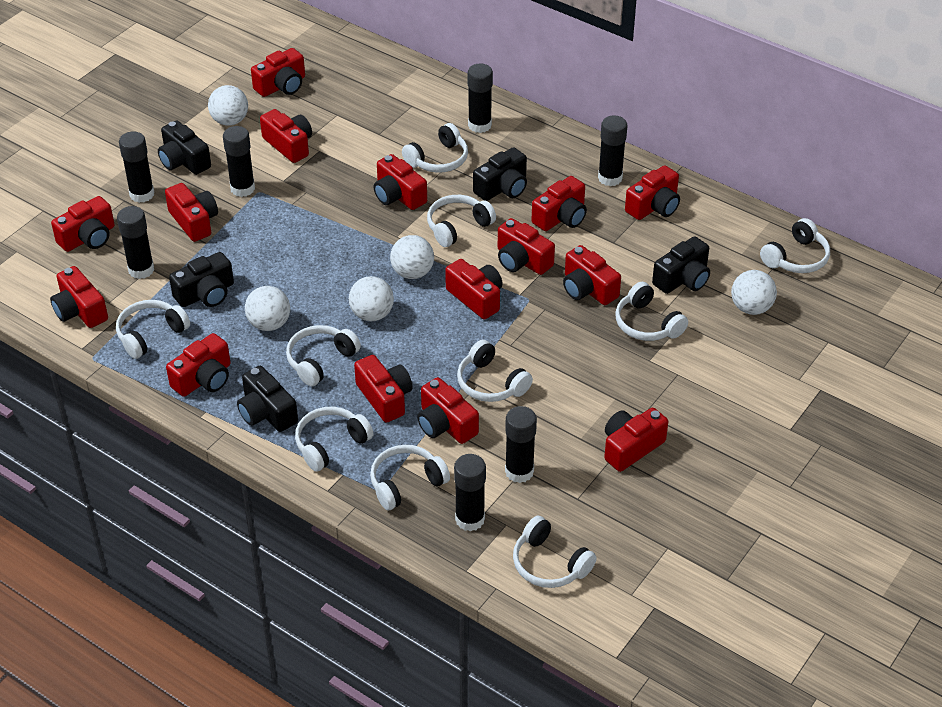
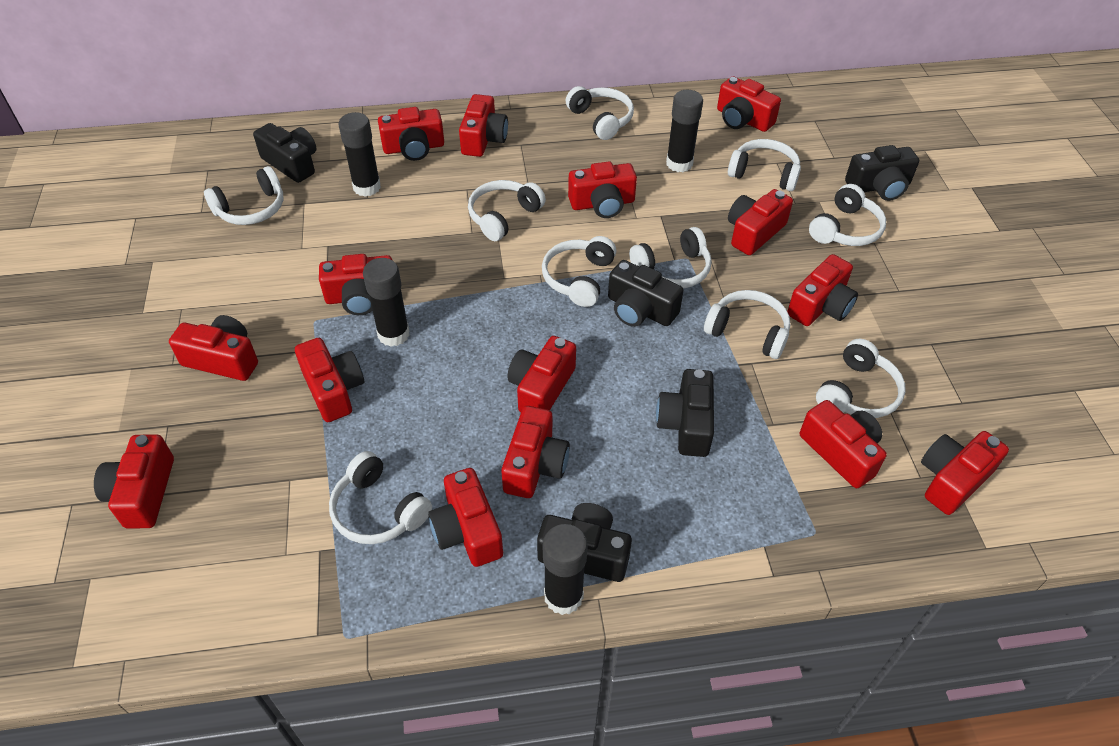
black glue stick: 7 -> 4
white ball: 5 -> 0

